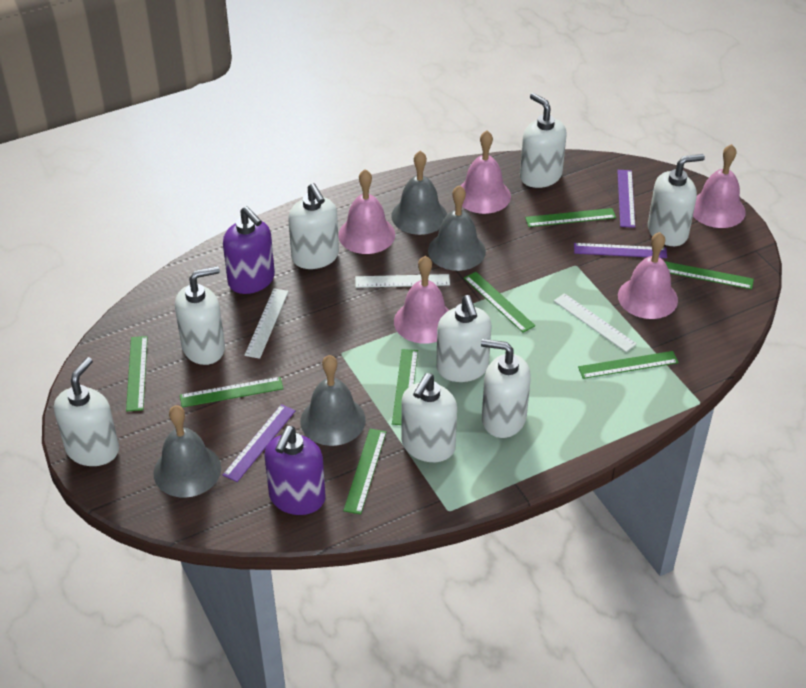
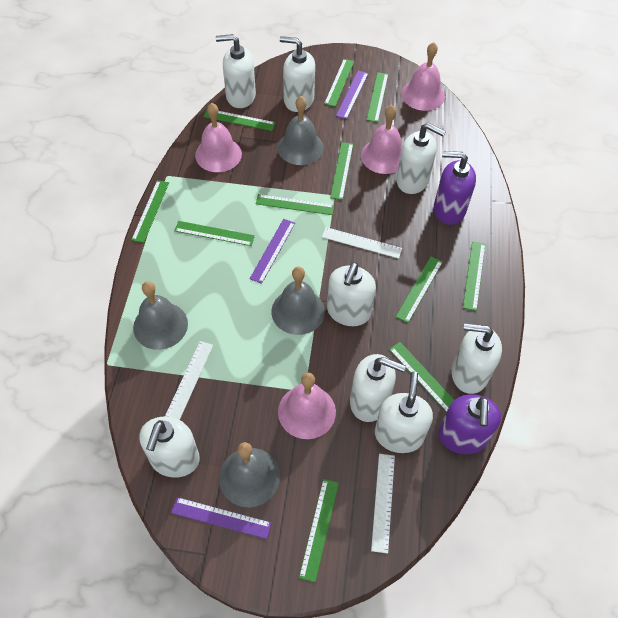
green ruler: 8 -> 11
pink bell: 5 -> 4

